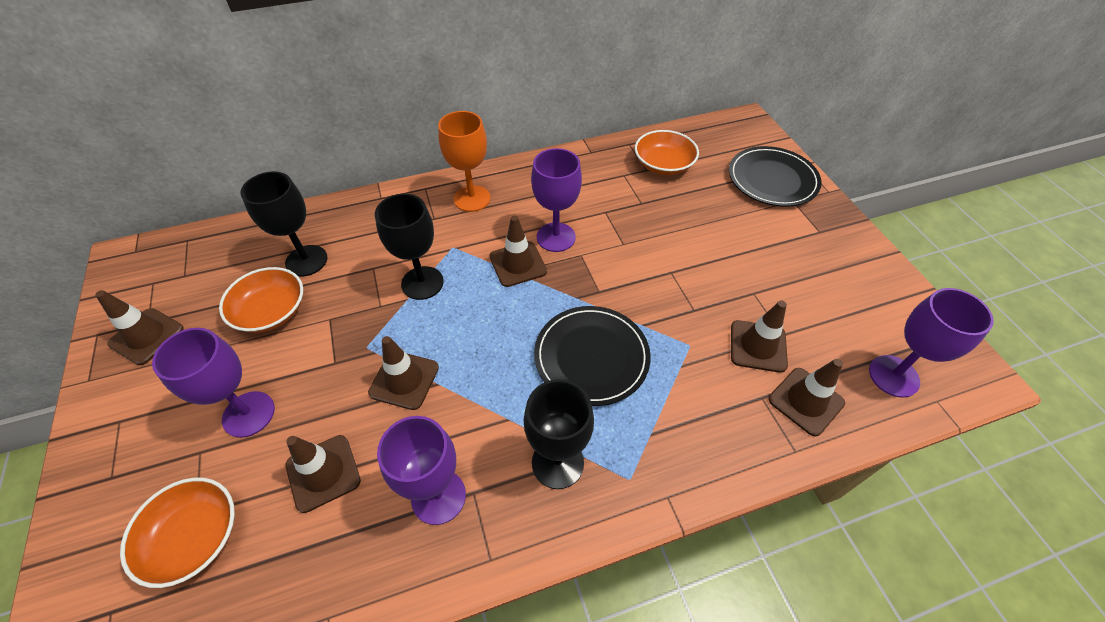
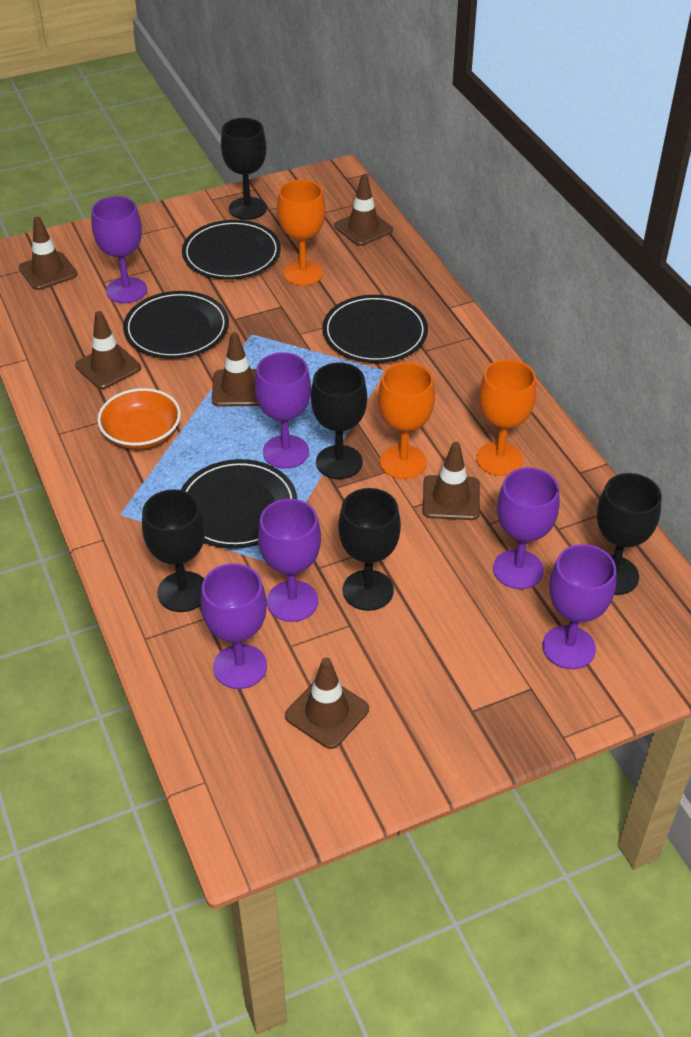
black goblet: 3 -> 5
black plate: 2 -> 4
orange bowl: 3 -> 1
orange goblet: 1 -> 3
purple goblet: 4 -> 6

